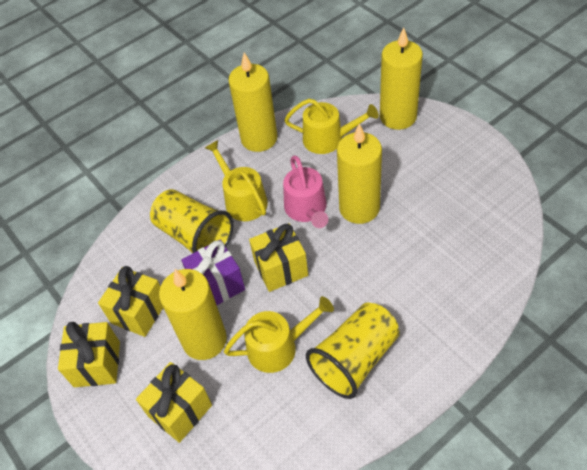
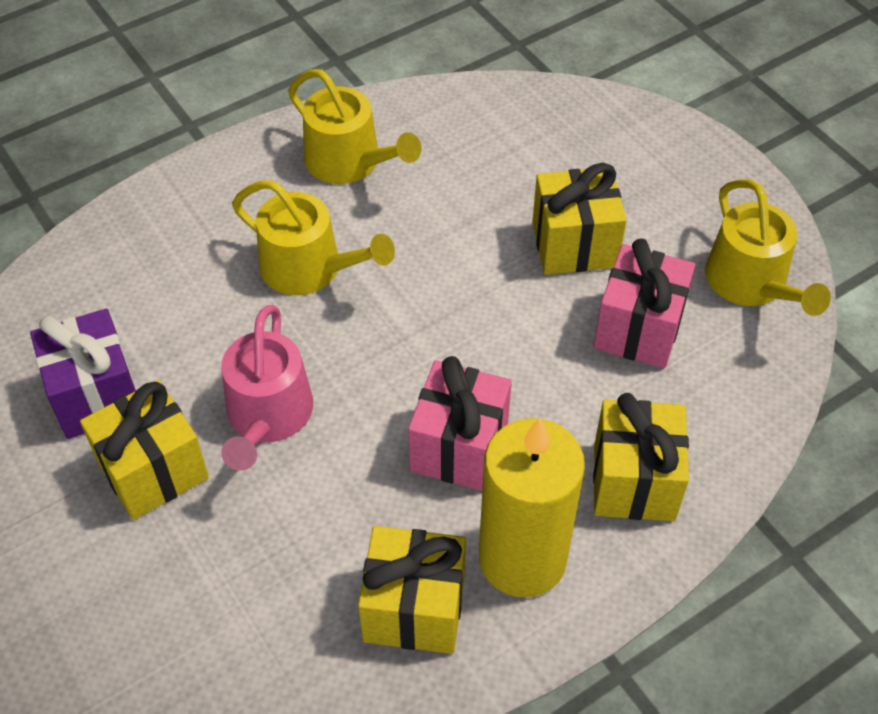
pink gift: 0 -> 2
yellow candle: 4 -> 1
yellow cup: 2 -> 0

